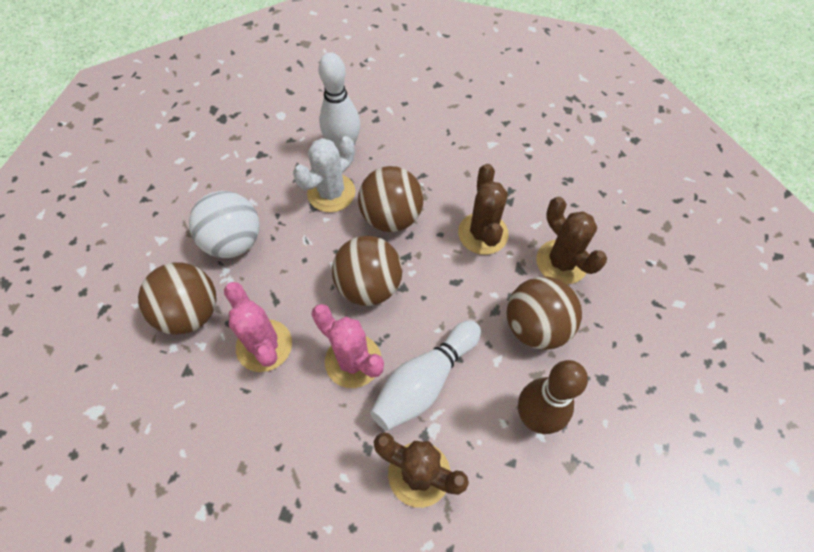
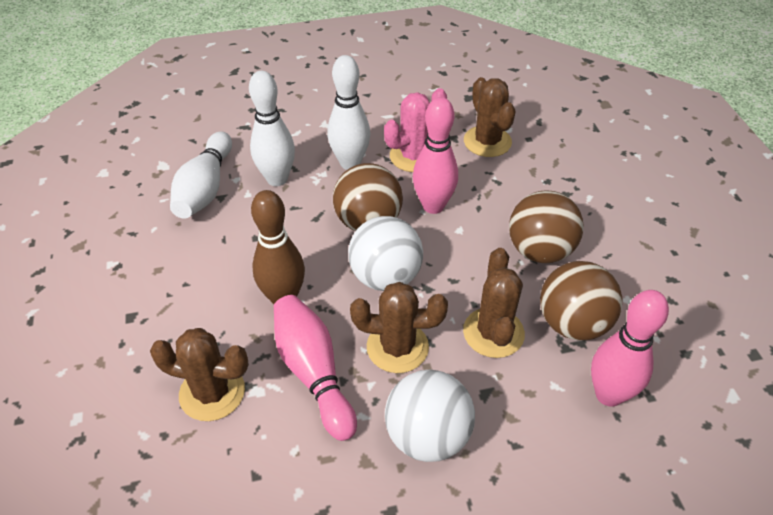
brown ball: 4 -> 3
brown cactus: 3 -> 4
pink bowling pin: 0 -> 3
pink cactus: 2 -> 1
white ball: 1 -> 2
white bowling pin: 2 -> 3
white cactus: 1 -> 0

